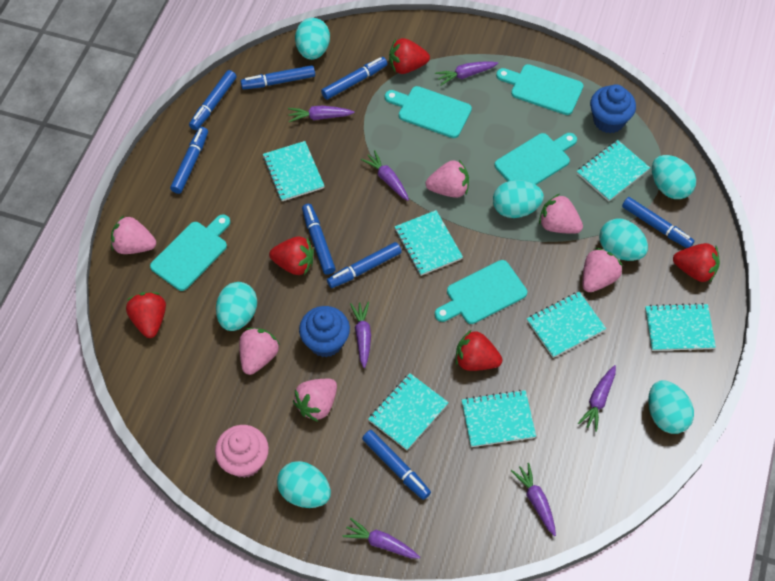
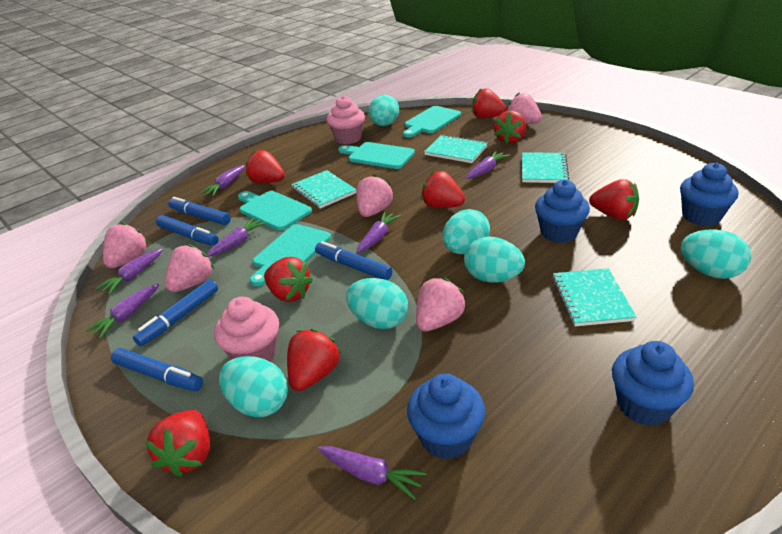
blue cupcake: 2 -> 4
blue marker: 8 -> 5
pink cupcake: 1 -> 2
pink strawberry: 6 -> 5
red strawberry: 5 -> 8
turquoise cutting board: 5 -> 4
turquoise egg: 7 -> 6
turquoise notebook: 7 -> 4

